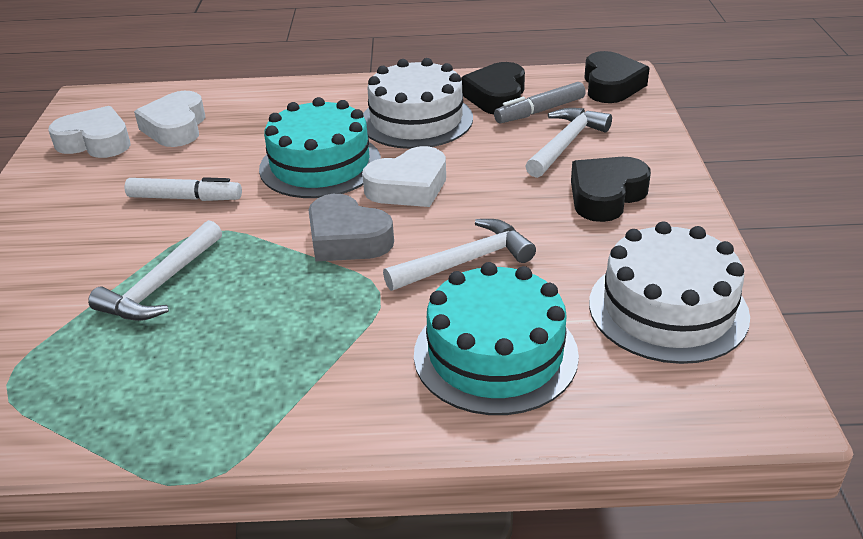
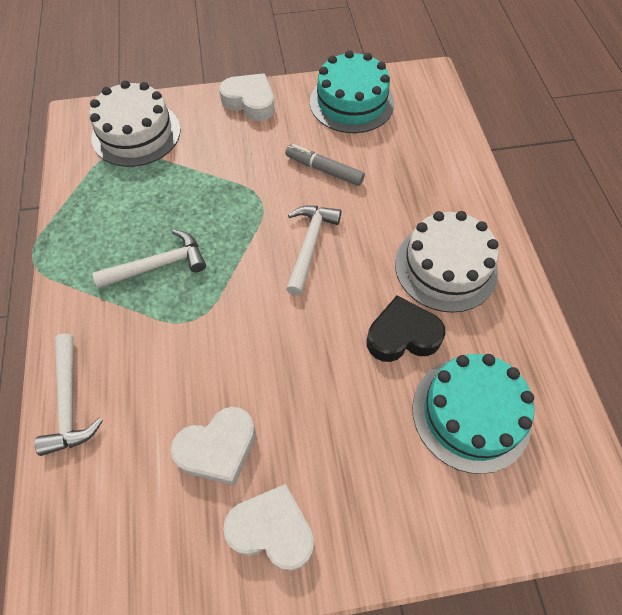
black heart: 3 -> 1
grey heart: 1 -> 0
white marker: 1 -> 0

